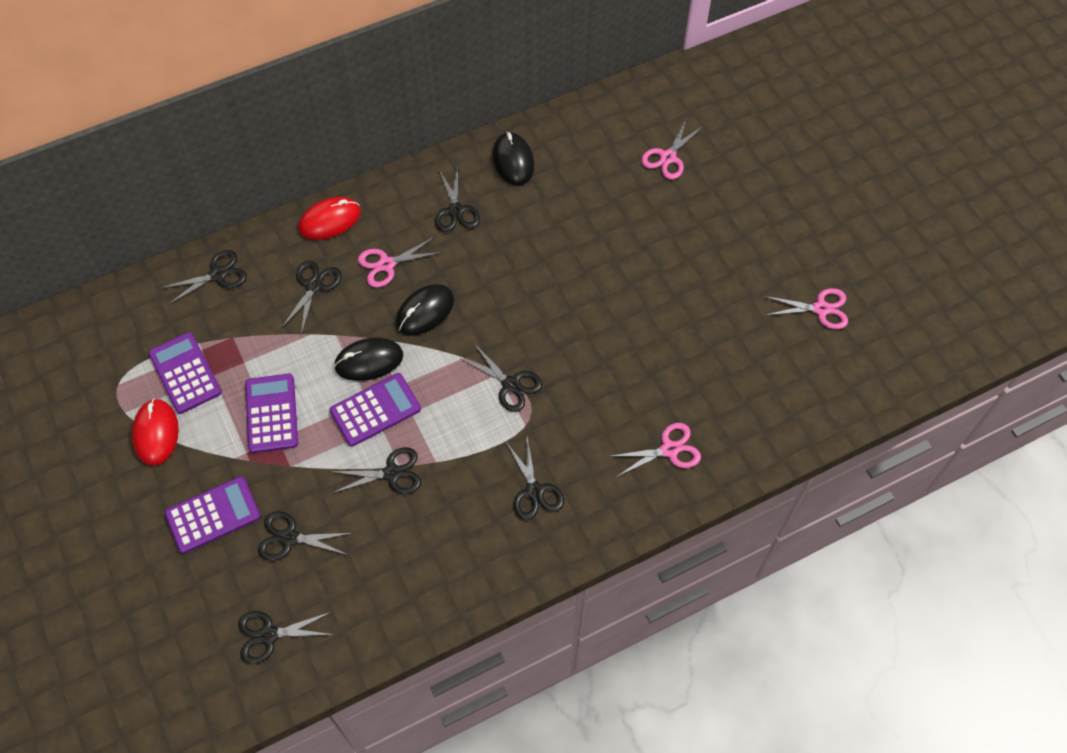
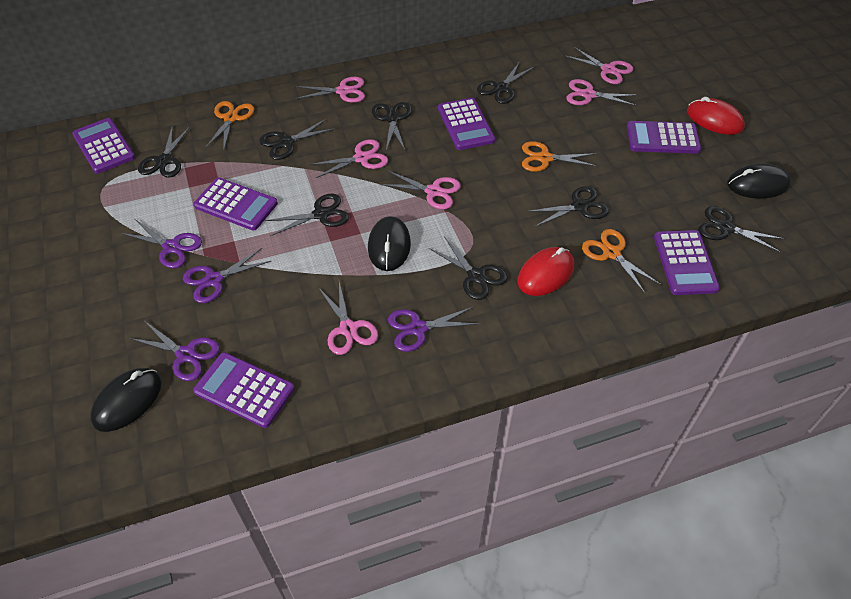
orange scissors: 0 -> 3
pink scissors: 4 -> 6
purple calculator: 4 -> 6
purple scissors: 0 -> 4

